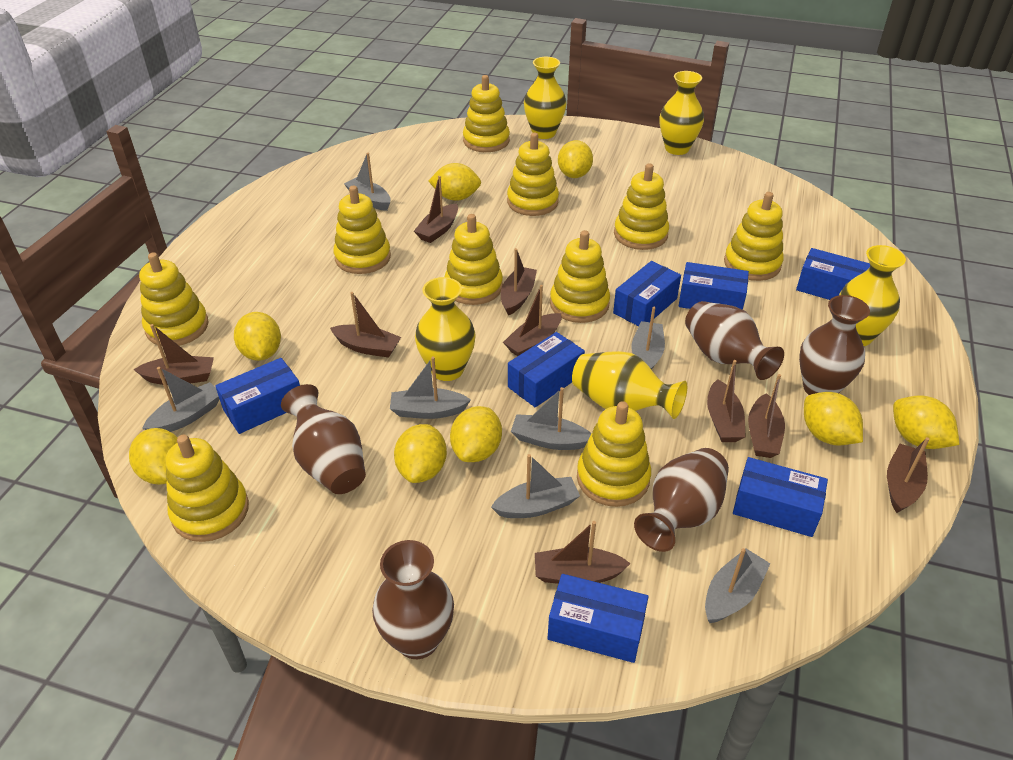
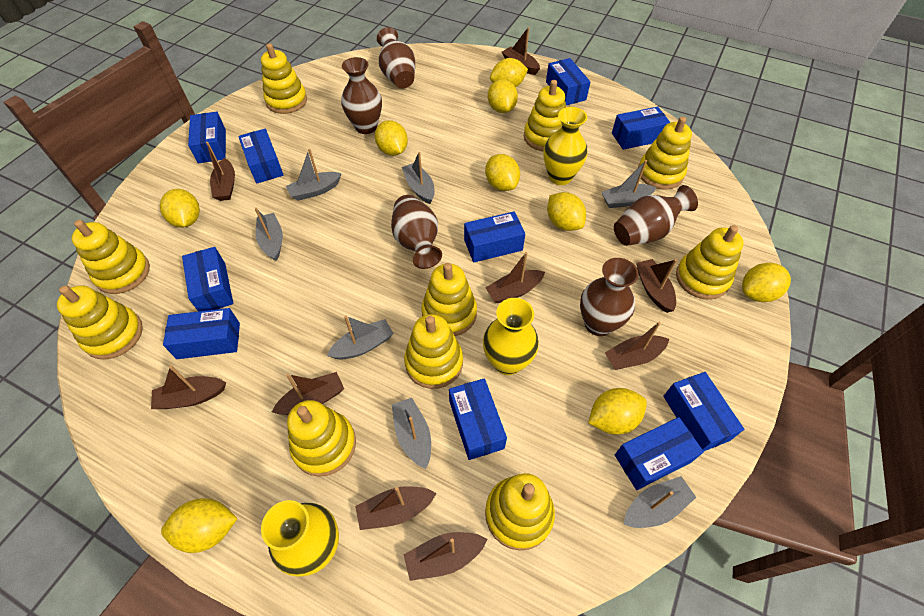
blue box: 7 -> 10
yellow lemon: 8 -> 9
yellow vase: 5 -> 3

